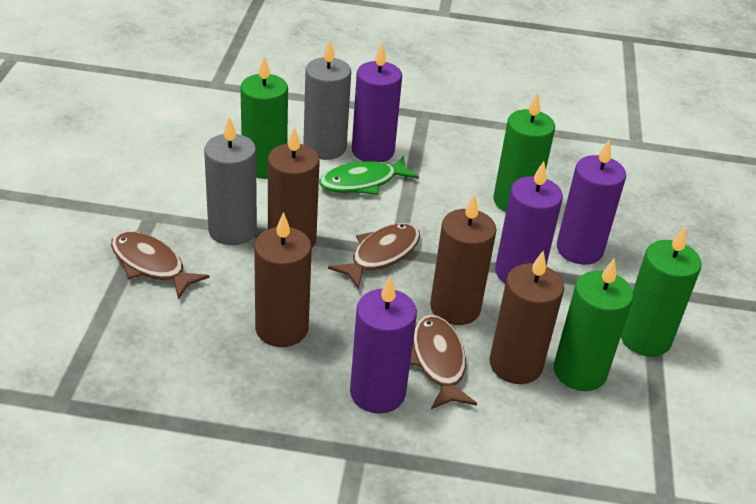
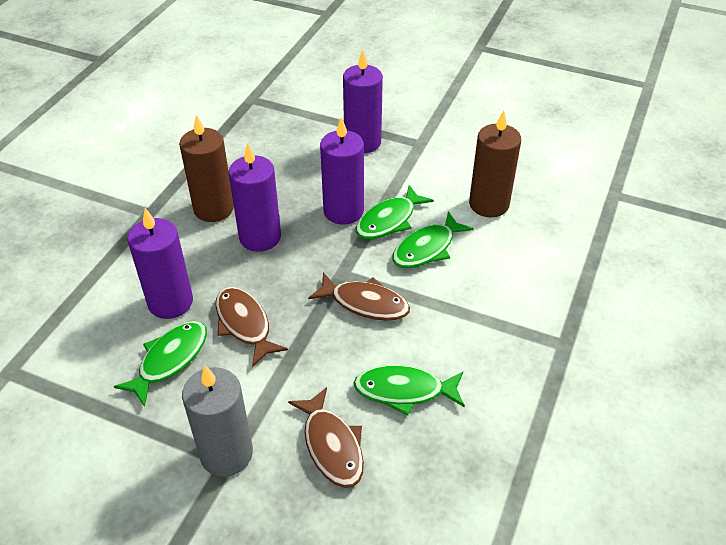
brown candle: 4 -> 2
green candle: 4 -> 0
green fish: 1 -> 4
grey candle: 2 -> 1

